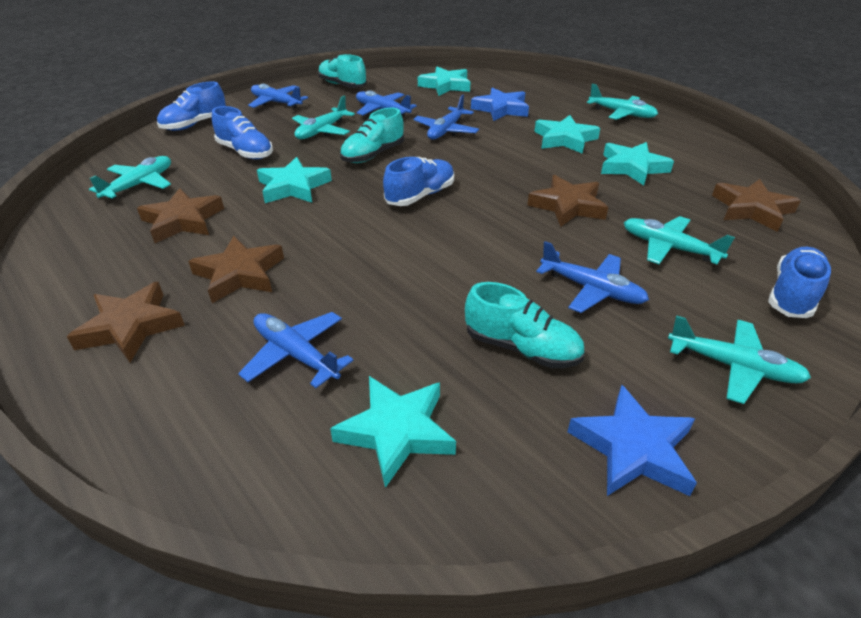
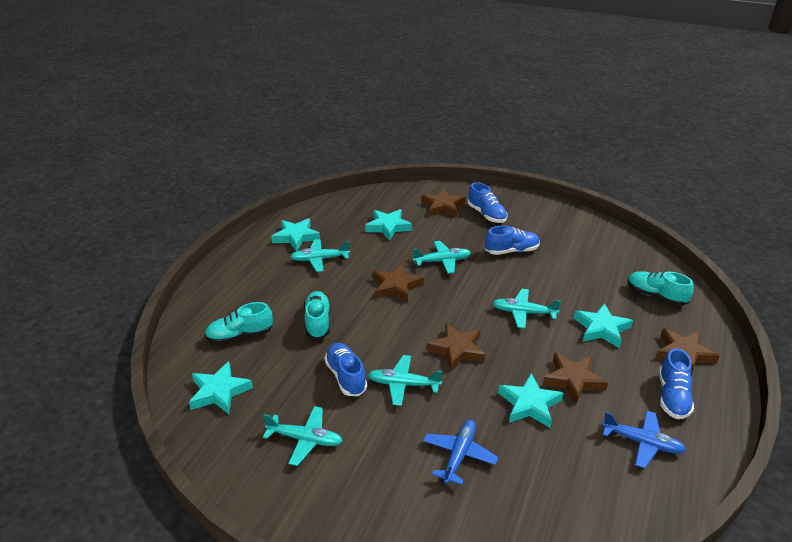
blue plane: 5 -> 2
blue star: 2 -> 0

